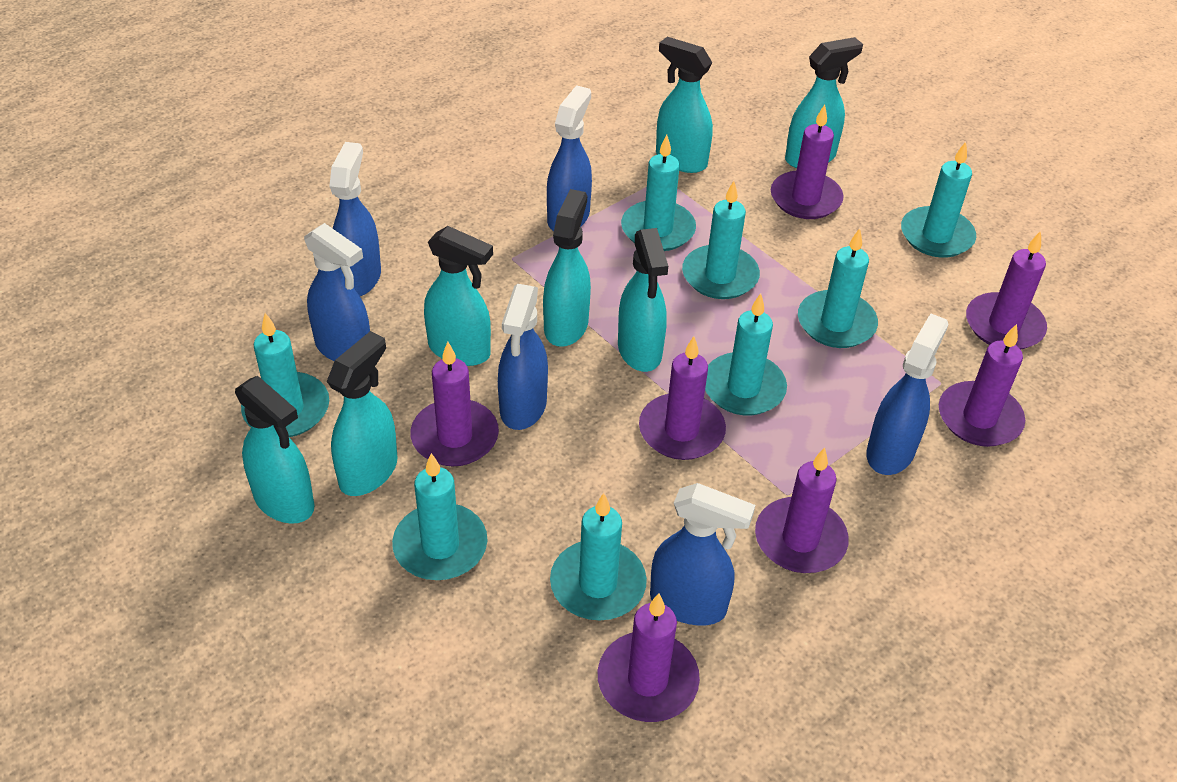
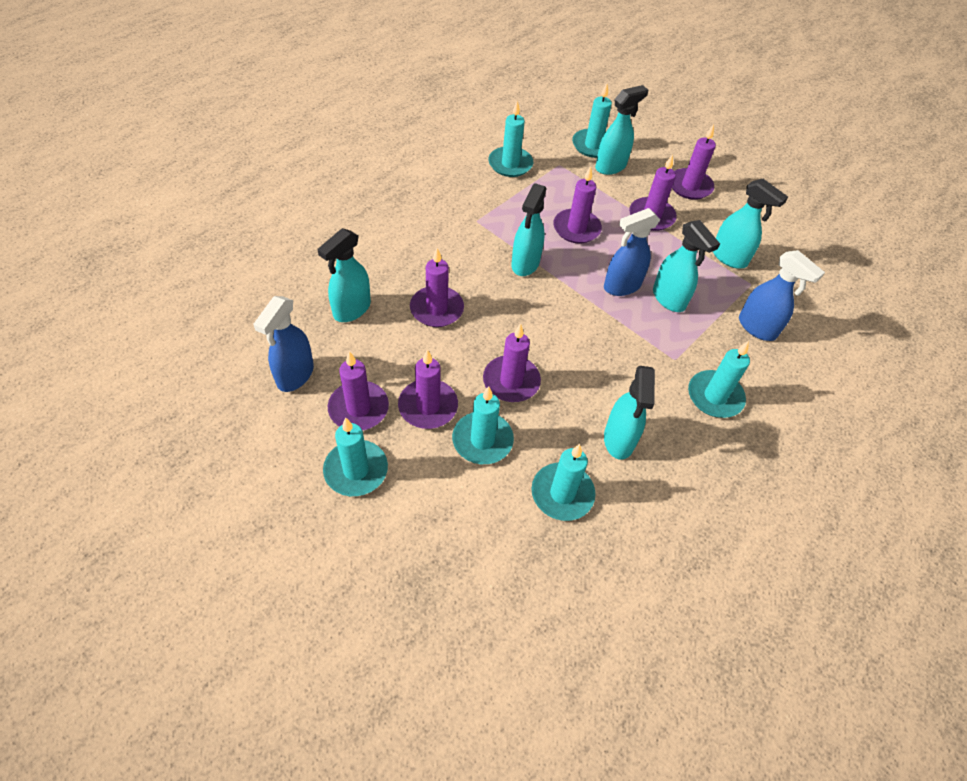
blue spray bottle: 6 -> 3
turquoise candle: 8 -> 6
turquoise spray bottle: 7 -> 6

